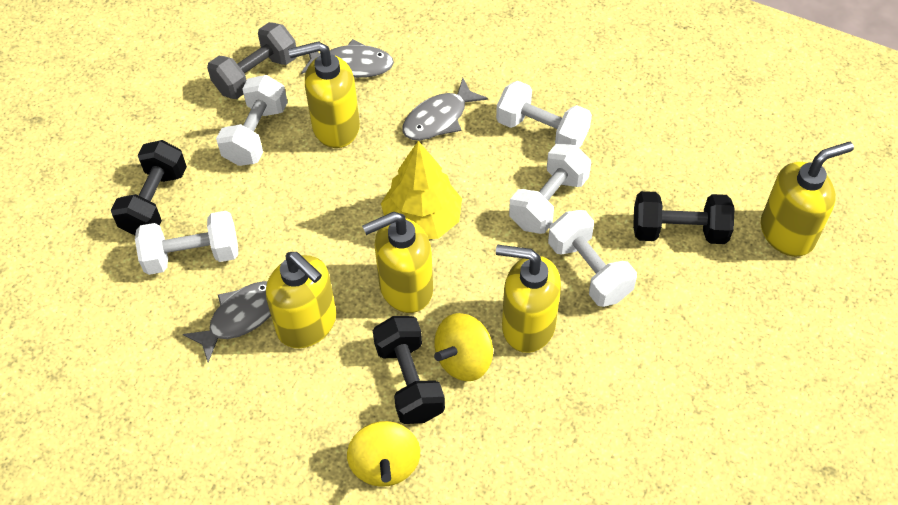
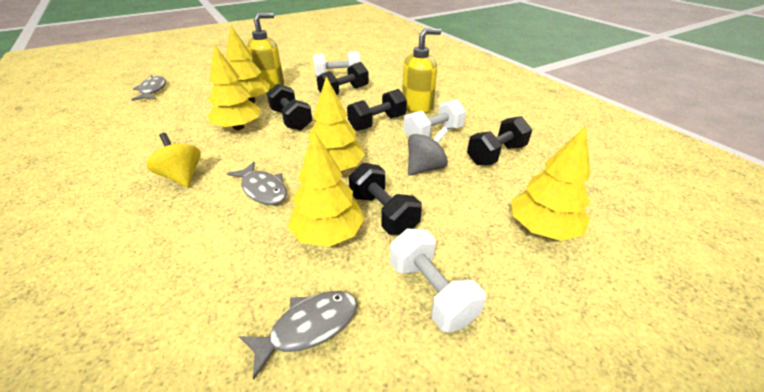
black dumbbell: 3 -> 5
grey dumbbell: 1 -> 0
grey spinning top: 0 -> 1
white dumbbell: 5 -> 3
yellow soap dispenser: 5 -> 2
yellow spinning top: 2 -> 1
yellow tree: 1 -> 5

